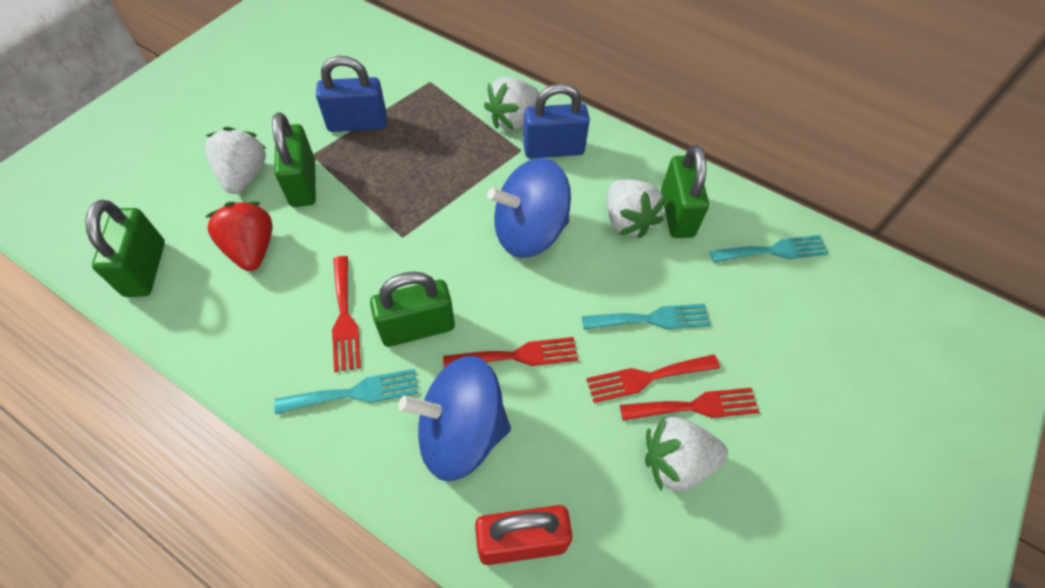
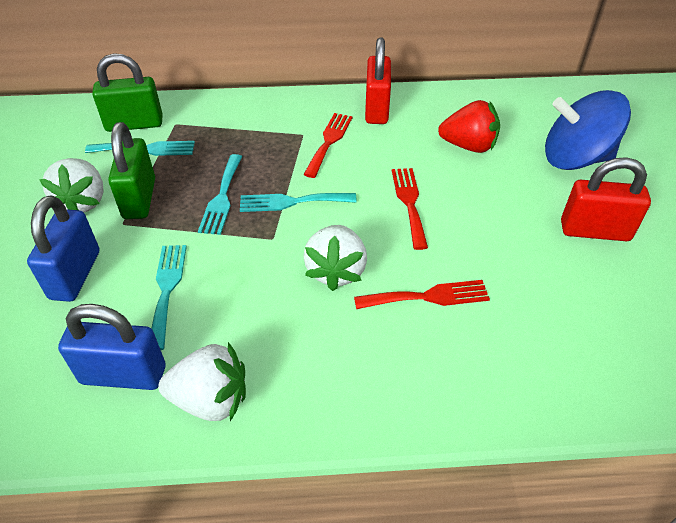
blue spinning top: 2 -> 1
green padlock: 4 -> 2
red fork: 4 -> 3
red padlock: 1 -> 2
turquoise fork: 3 -> 4
white strawberry: 4 -> 3

